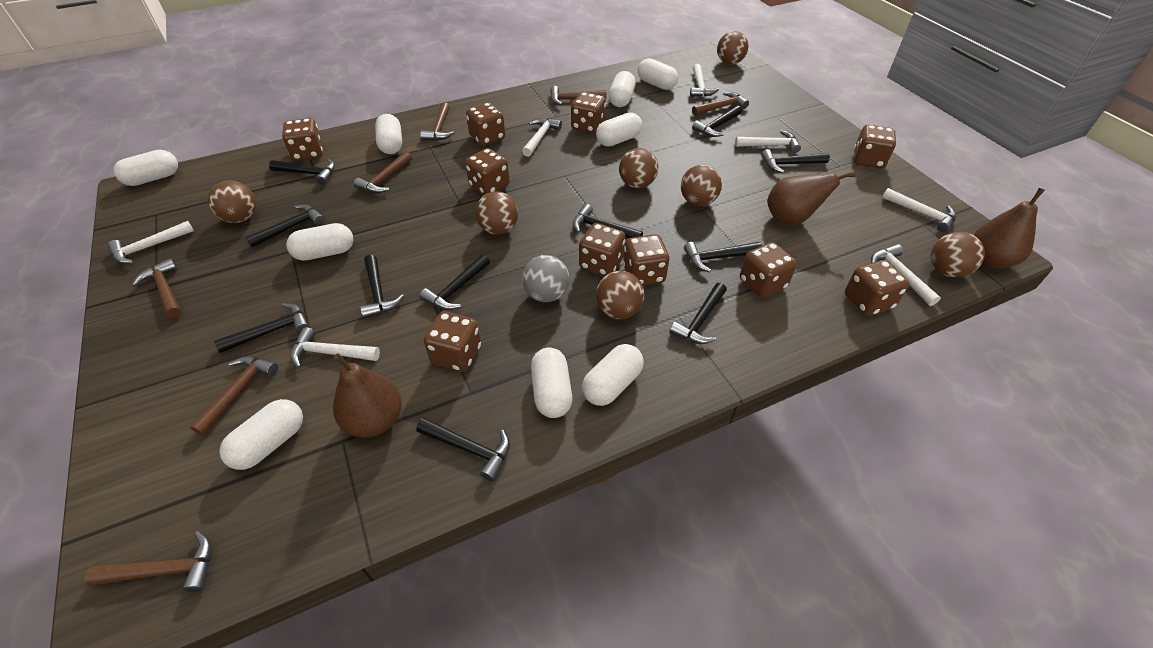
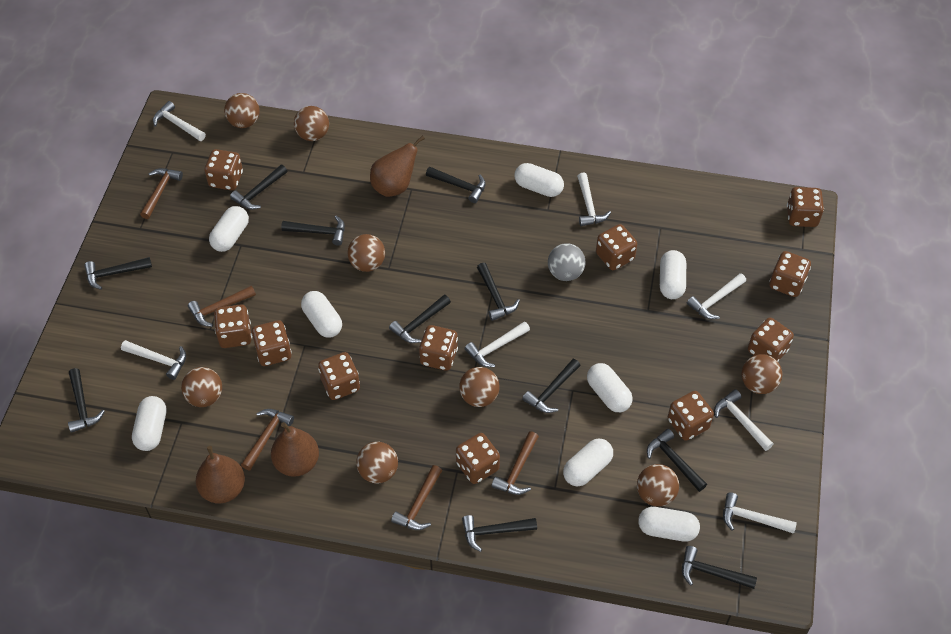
brown ball: 7 -> 8
brown dice: 10 -> 11
brown hammer: 7 -> 5
white capsule: 9 -> 8

